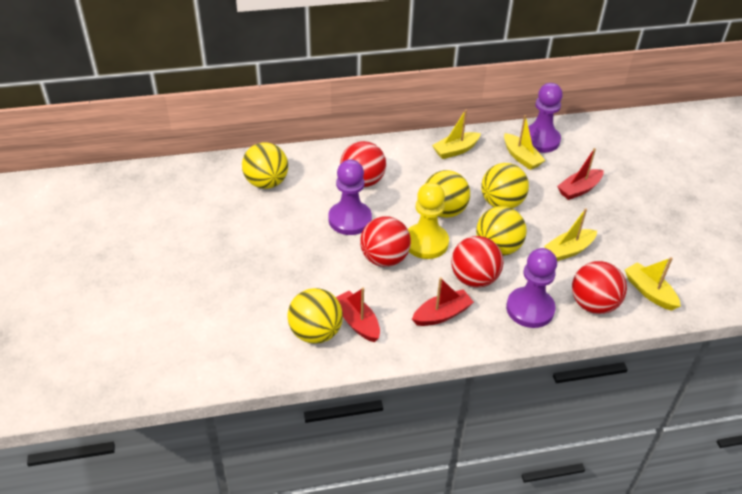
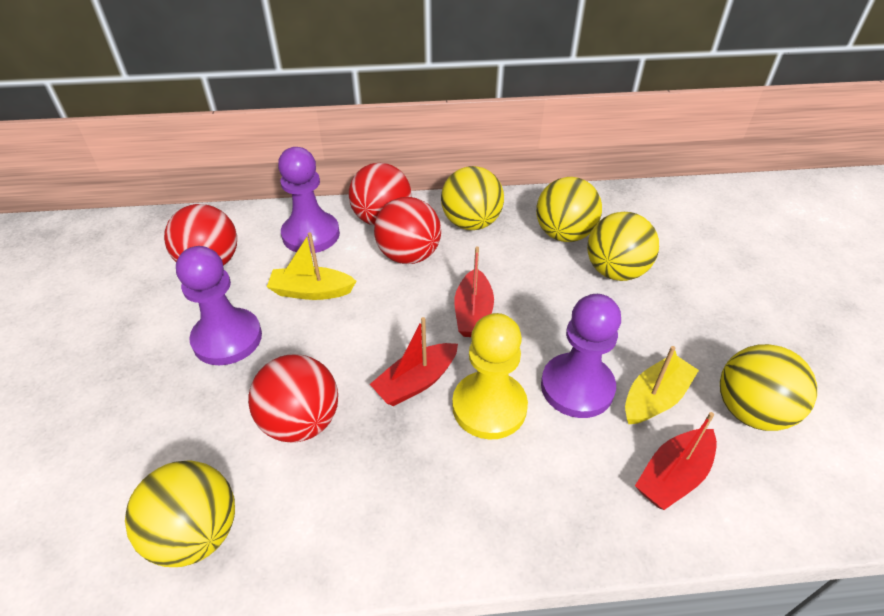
yellow boat: 4 -> 2

